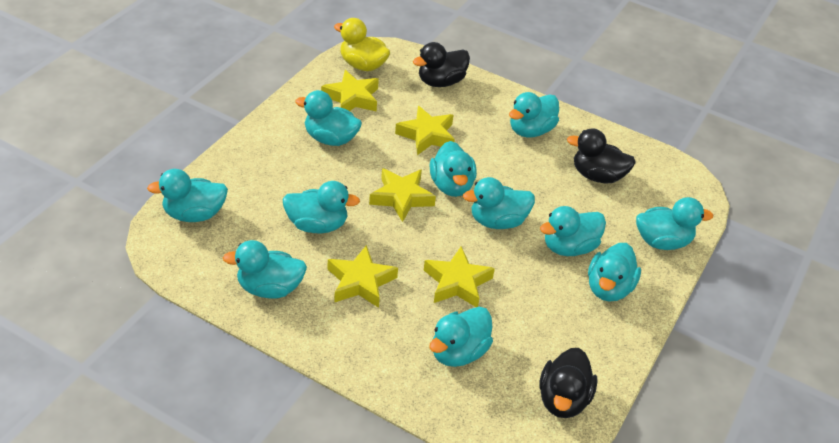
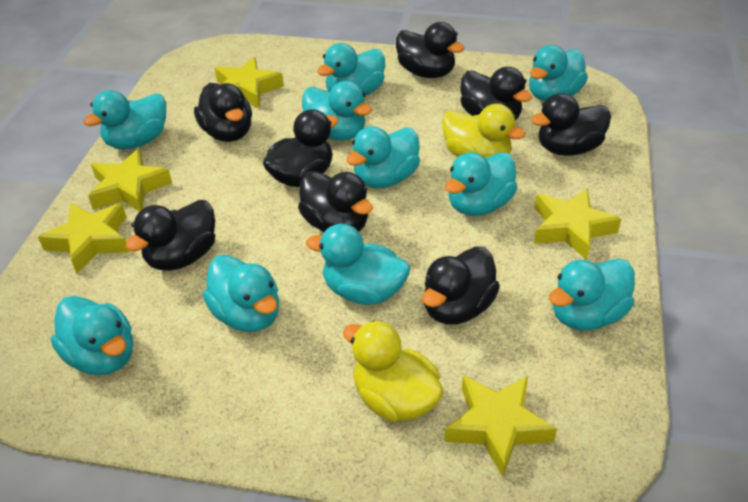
black duck: 3 -> 8
turquoise duck: 11 -> 10
yellow duck: 1 -> 2

